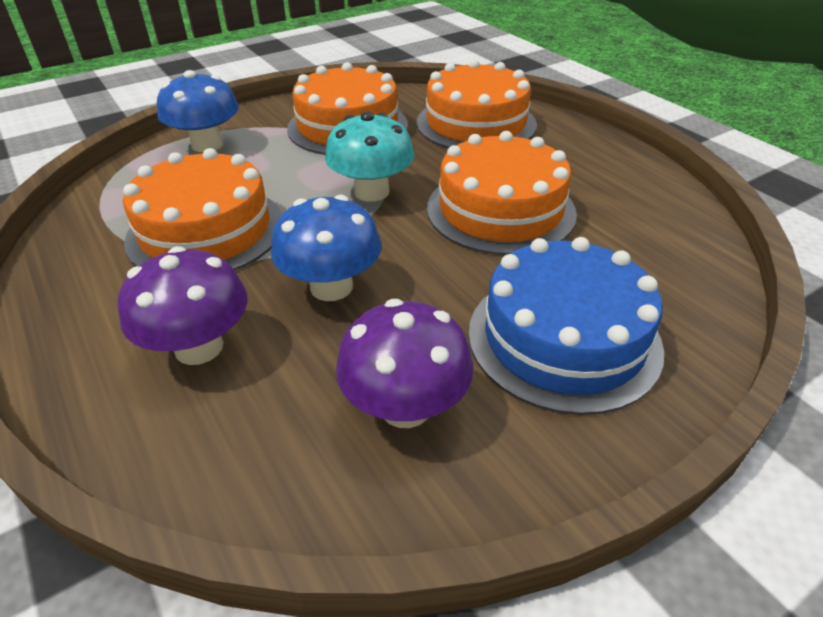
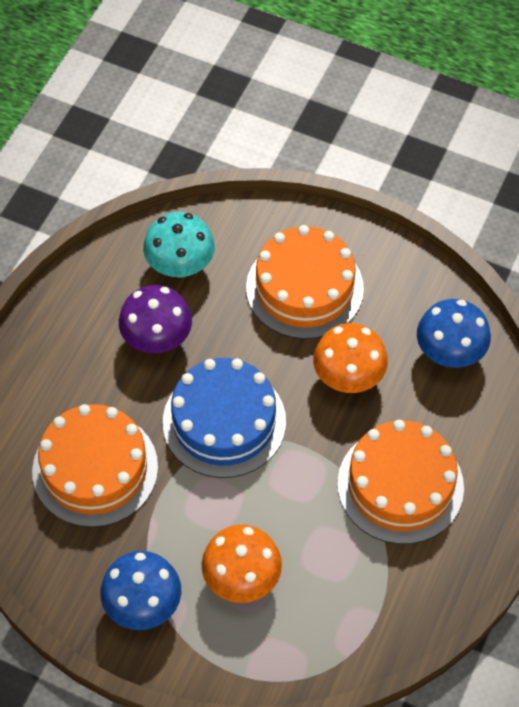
orange cake: 4 -> 3
orange mushroom: 0 -> 2
purple mushroom: 2 -> 1

